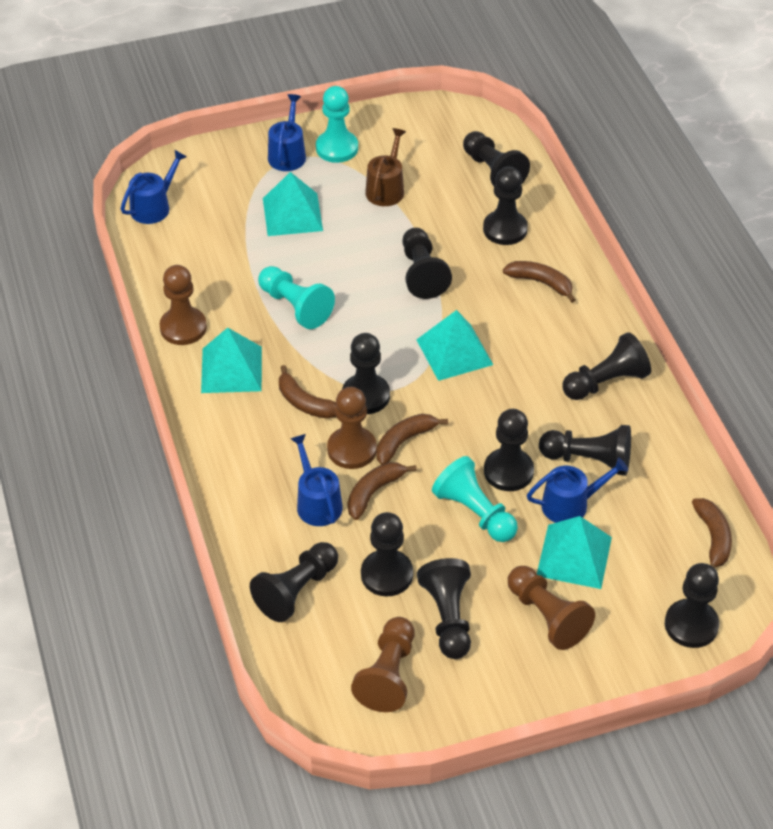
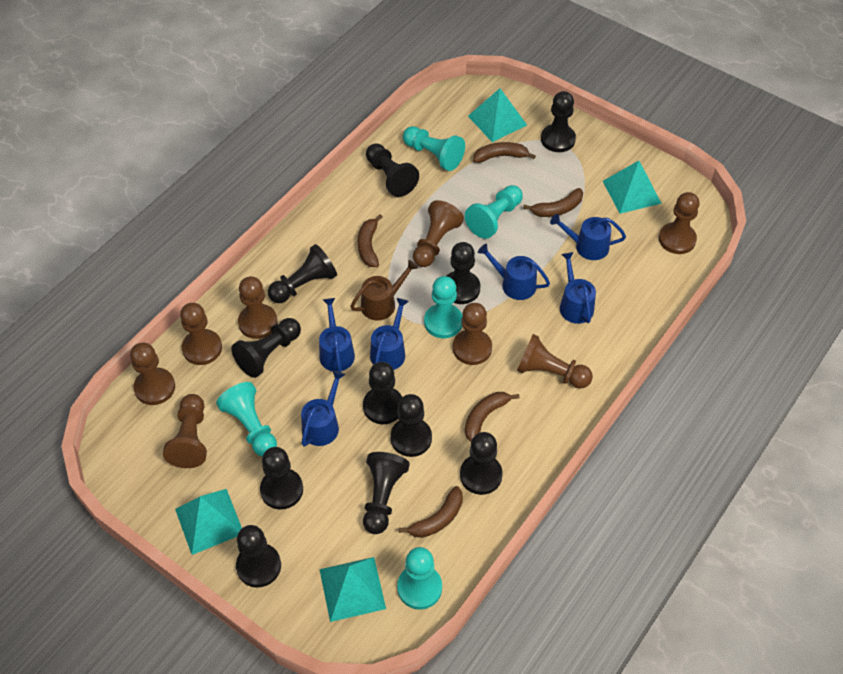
blue watering can: 4 -> 6
brown pawn: 4 -> 8
turquoise pawn: 3 -> 5

